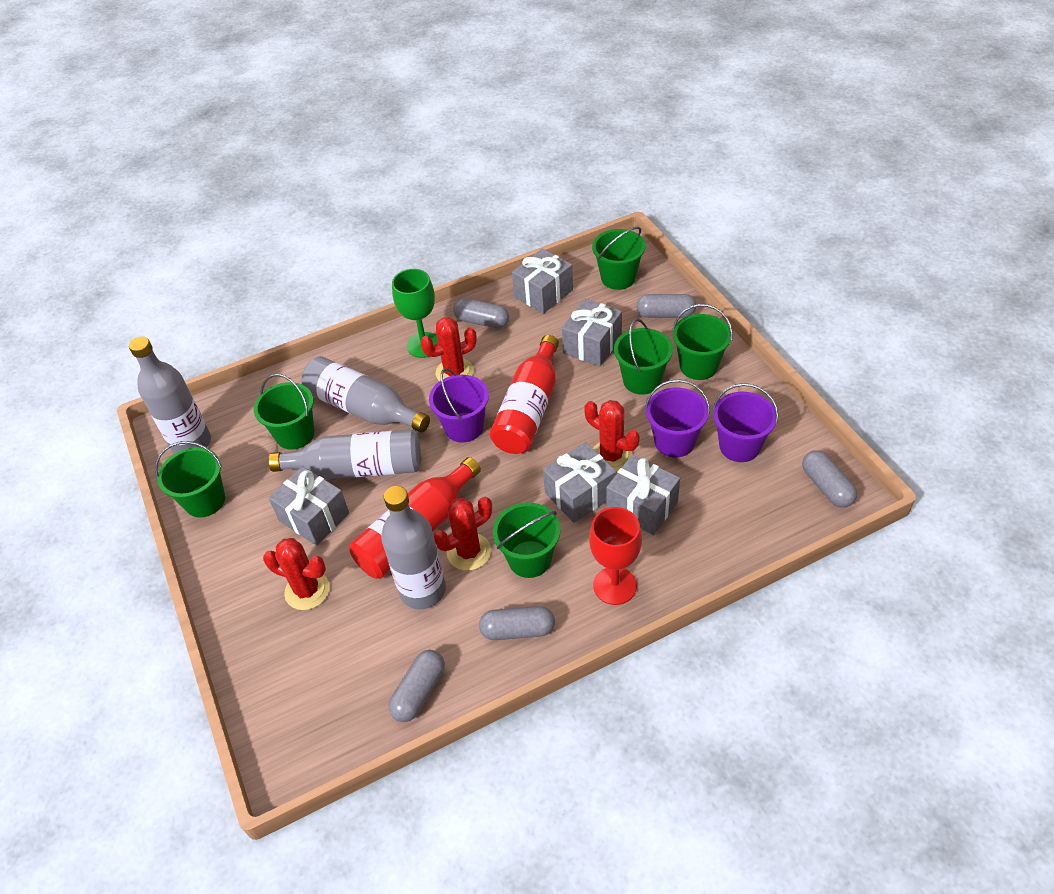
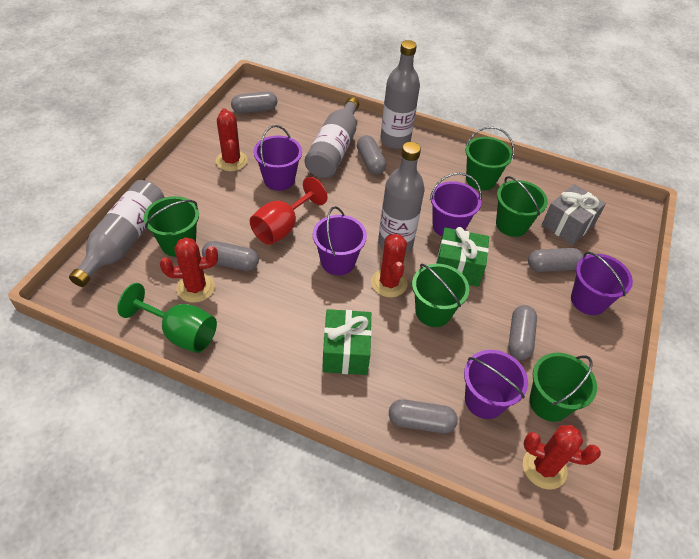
green bucket: 6 -> 5
green gift: 0 -> 2
grey capsule: 5 -> 6
grey gift: 5 -> 1
purple bucket: 3 -> 5
red bottle: 2 -> 0

